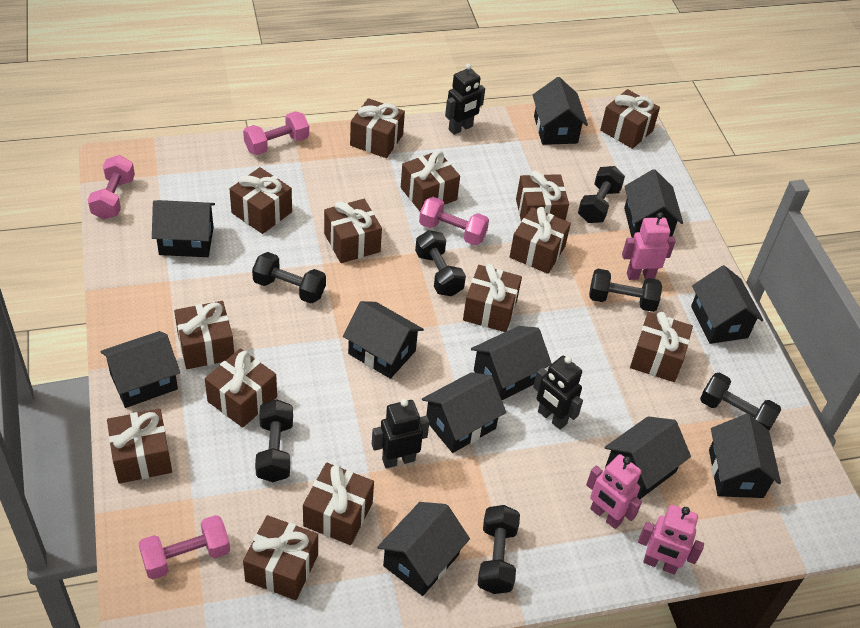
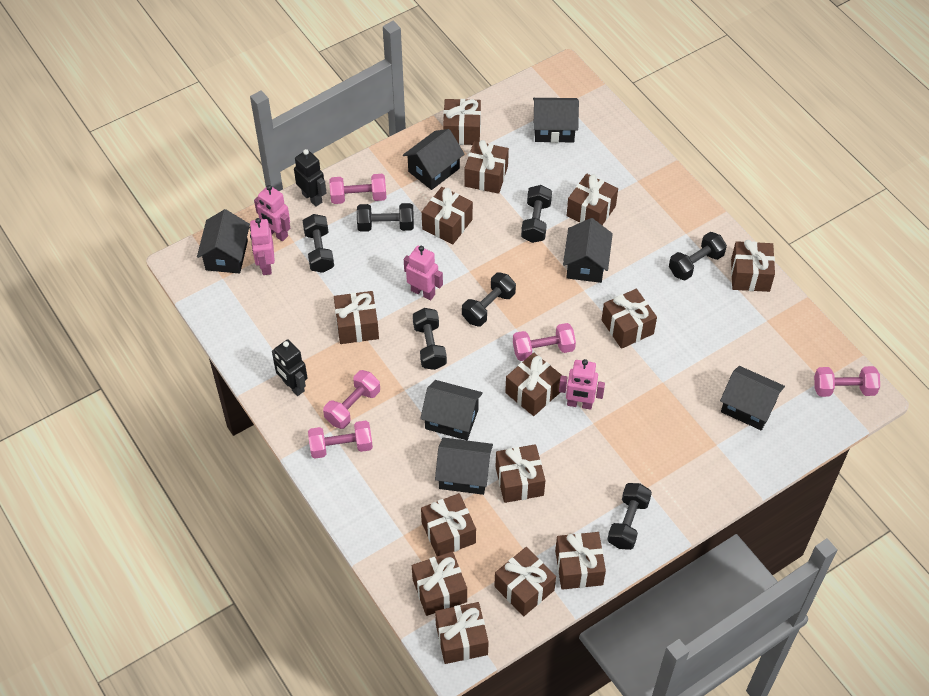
black house: 11 -> 7
black robot: 3 -> 2
pink dumbbell: 4 -> 5
pink robot: 3 -> 4

